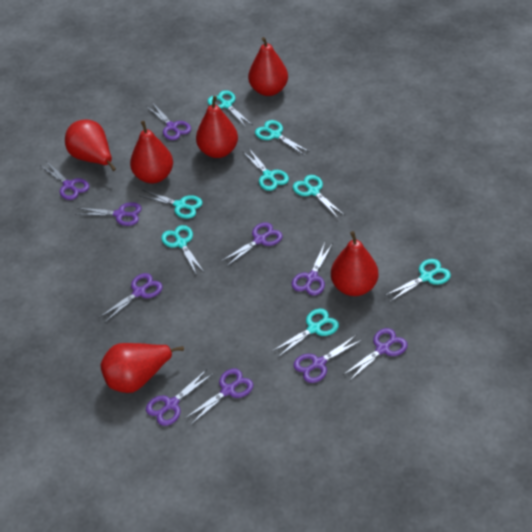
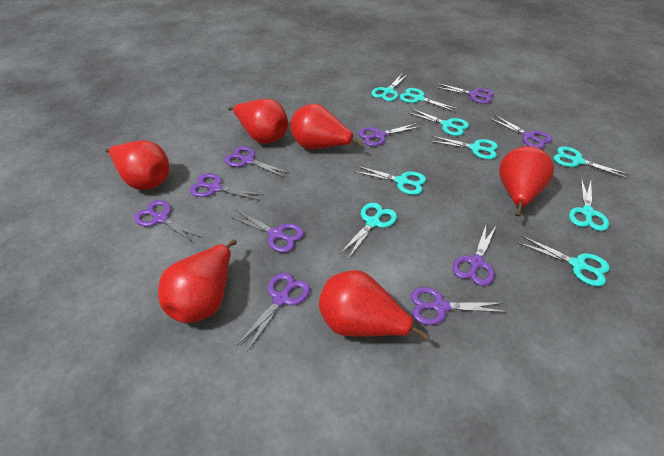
turquoise scissors: 8 -> 9

